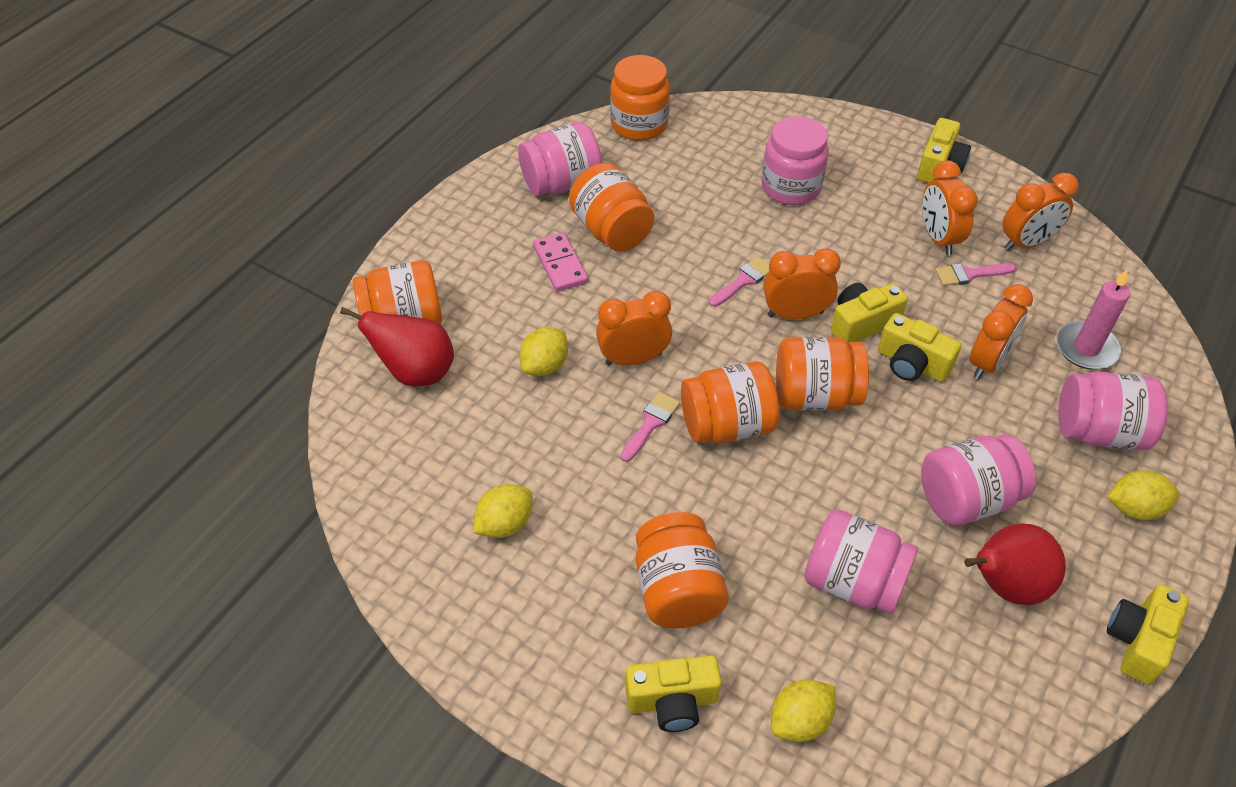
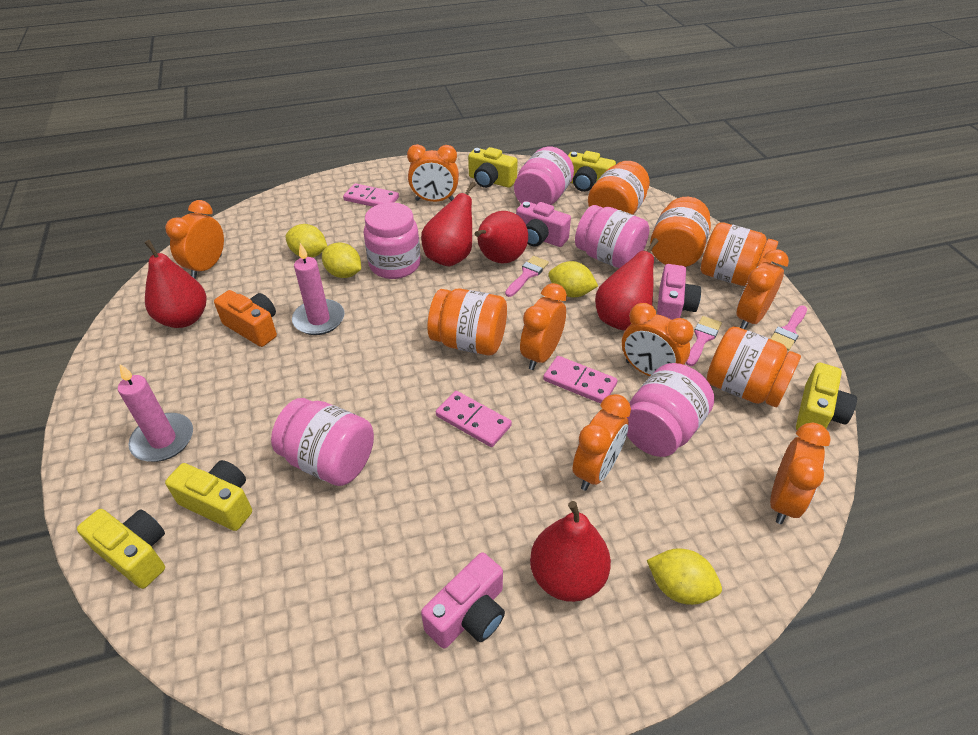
orange camera: 0 -> 1
orange clock: 5 -> 7
orange jar: 6 -> 5
pink camera: 0 -> 3
pink candle: 1 -> 2
pink domino: 1 -> 3
red pear: 2 -> 5

